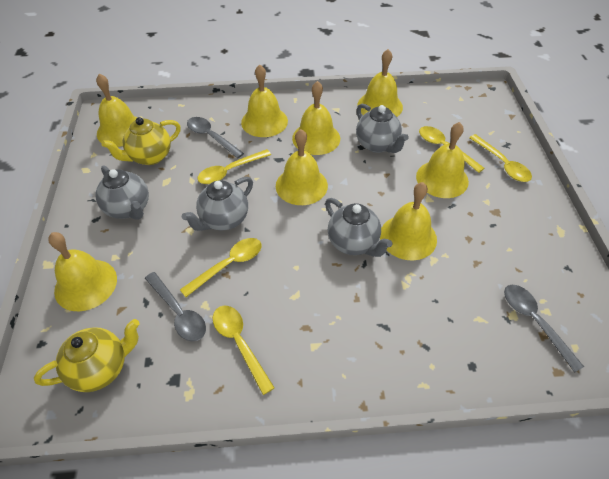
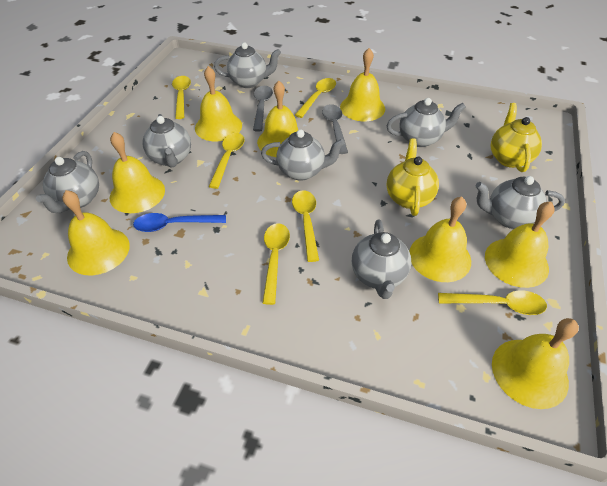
blue spoon: 0 -> 1
grey spoon: 3 -> 2
grey teapot: 4 -> 7
yellow spoon: 5 -> 6

